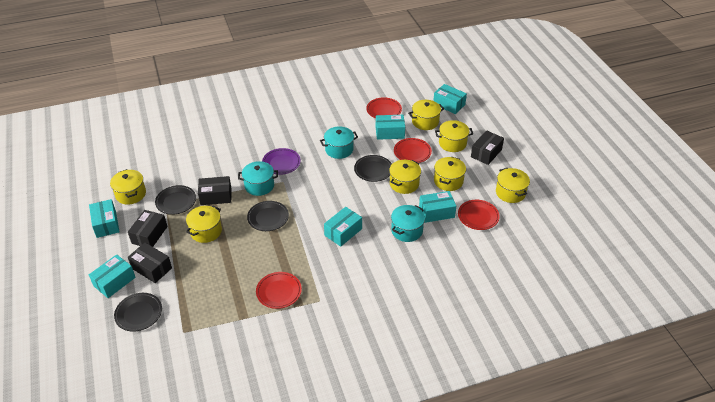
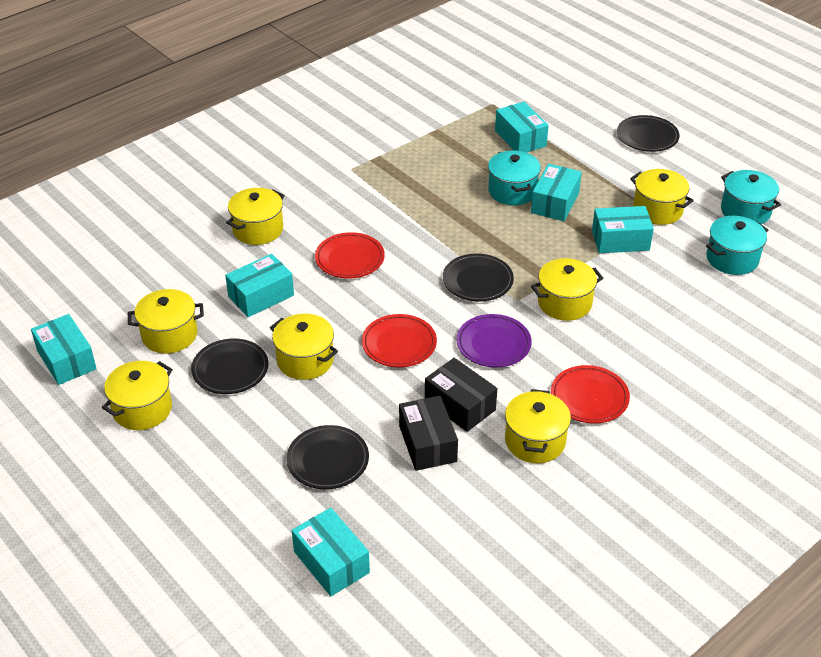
black box: 4 -> 2
red plate: 4 -> 3

